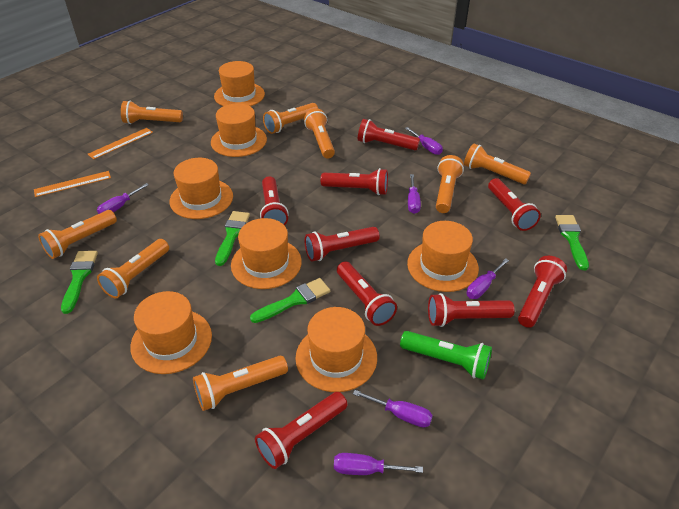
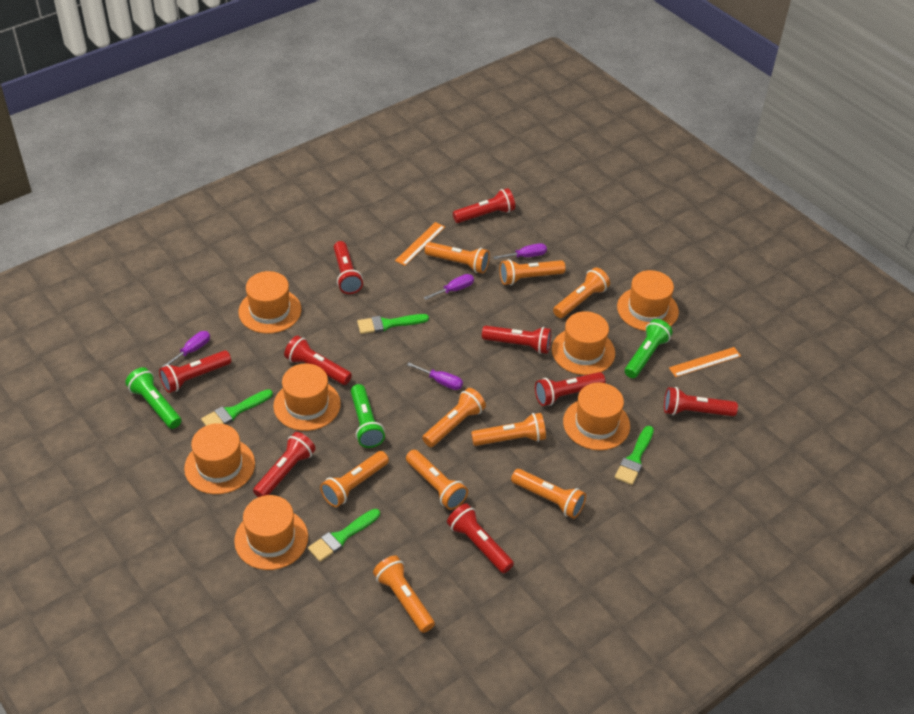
green flashlight: 1 -> 3
orange flashlight: 8 -> 9
purple screwdriver: 6 -> 4

